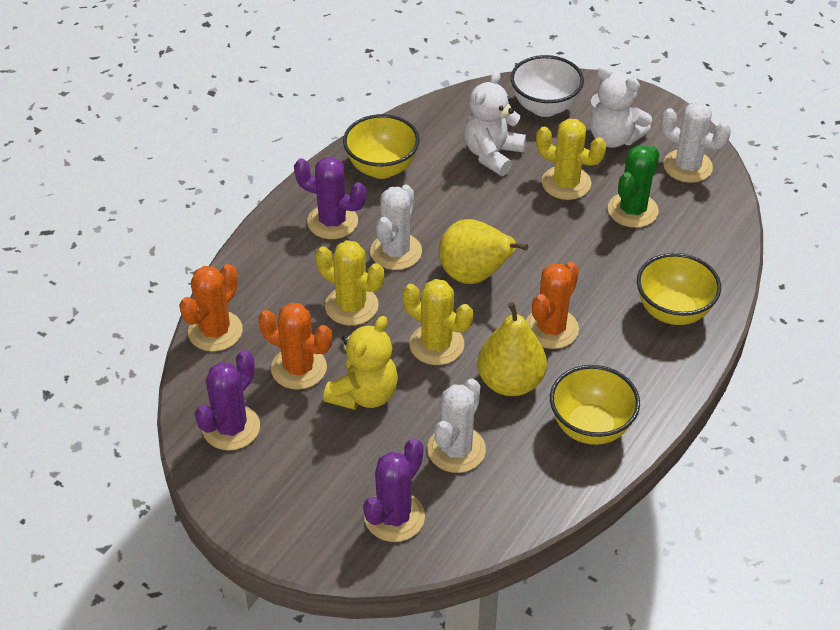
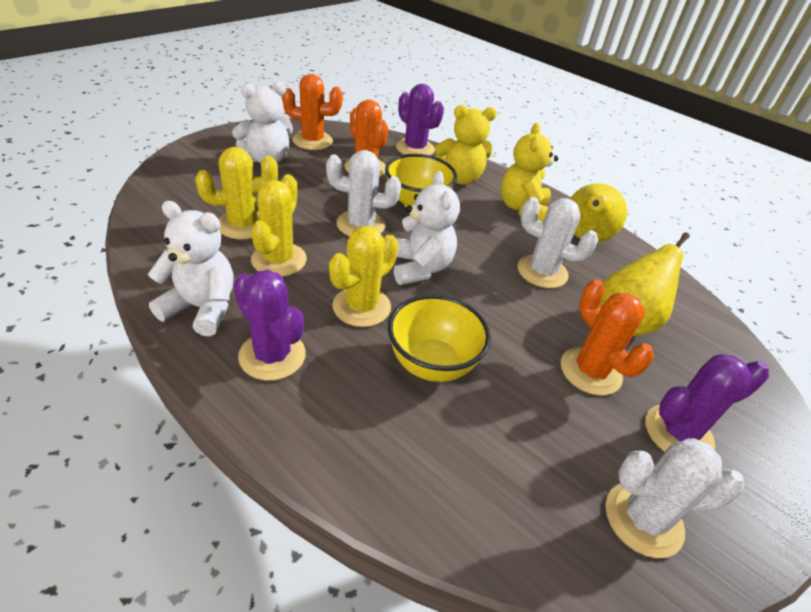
green cactus: 1 -> 0
white bowl: 1 -> 0
white teddy bear: 2 -> 3
yellow bowl: 3 -> 2
yellow teddy bear: 1 -> 2

